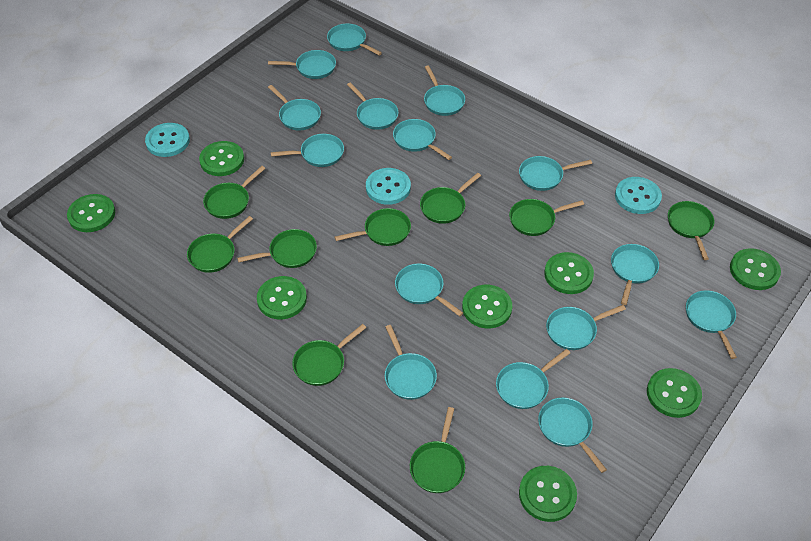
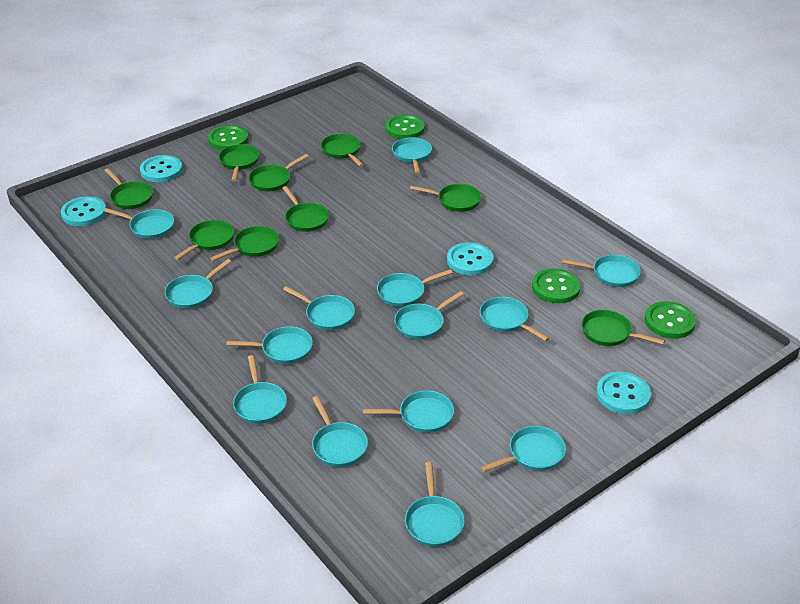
green button: 8 -> 4
turquoise button: 3 -> 4
turquoise pan: 15 -> 14

